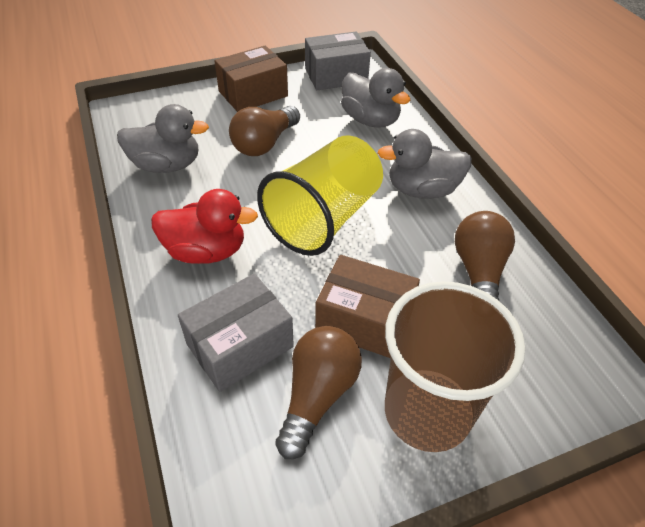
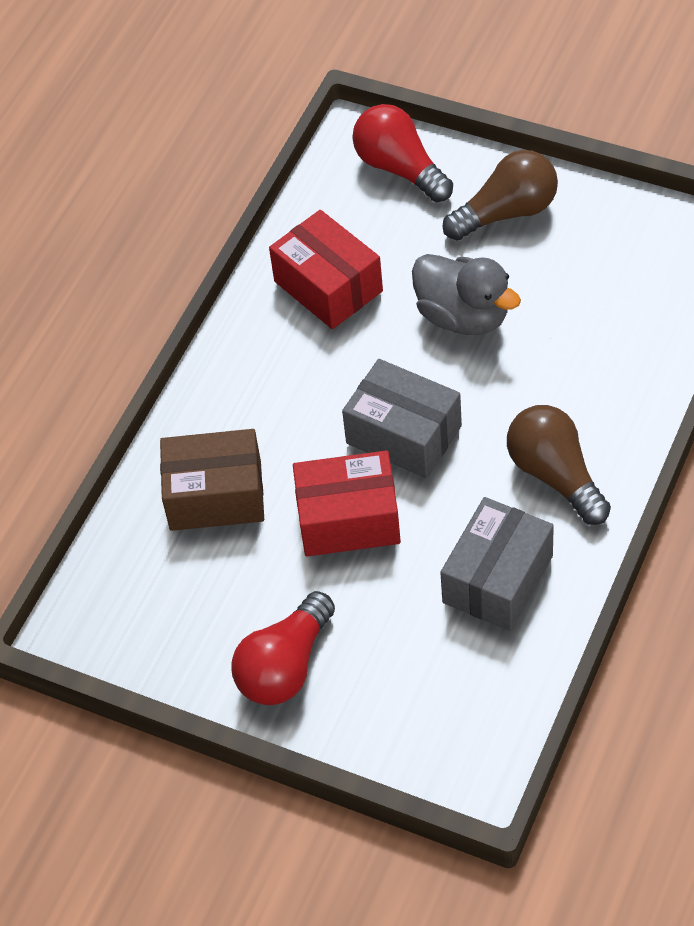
brown box: 2 -> 1
brown cup: 1 -> 0
brown light bulb: 3 -> 2
grey duck: 3 -> 1
red box: 0 -> 2
red duck: 1 -> 0
red light bulb: 0 -> 2
yellow cup: 1 -> 0

